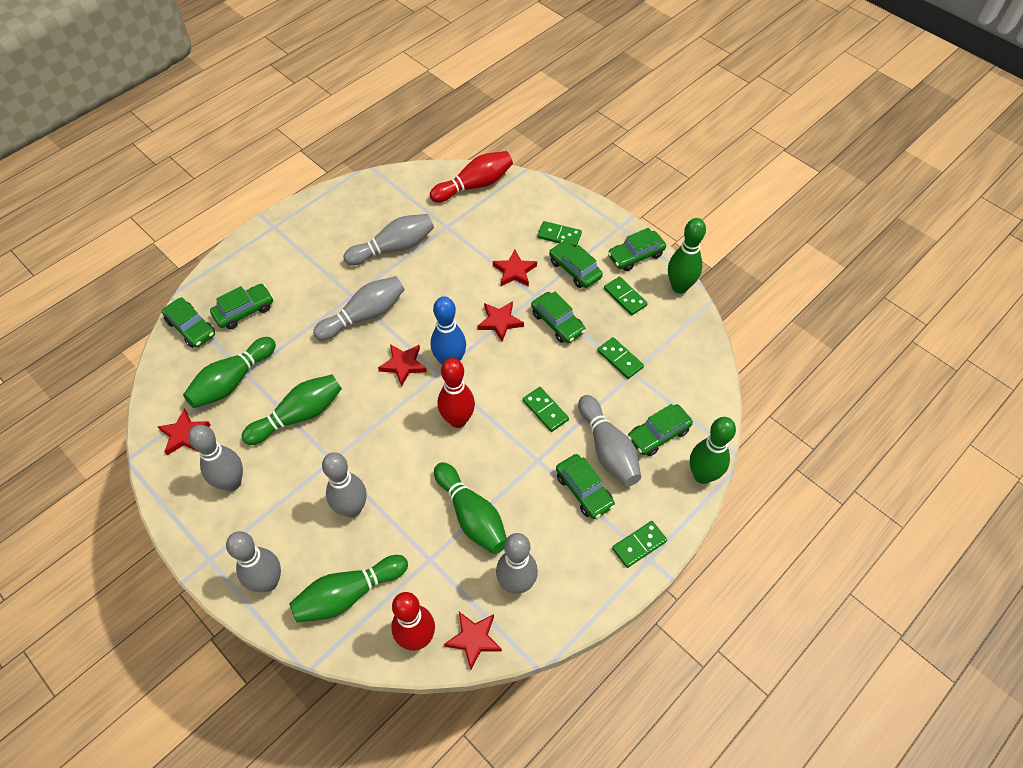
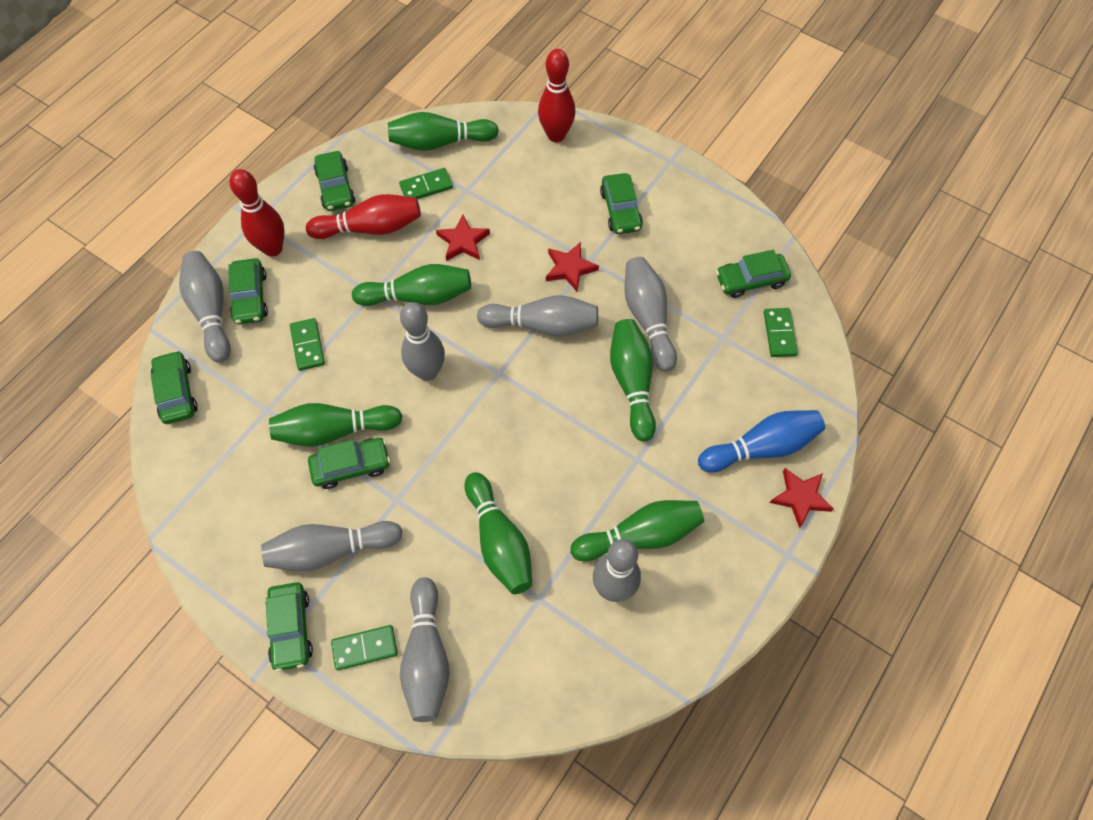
green domino: 5 -> 4
red star: 5 -> 3

